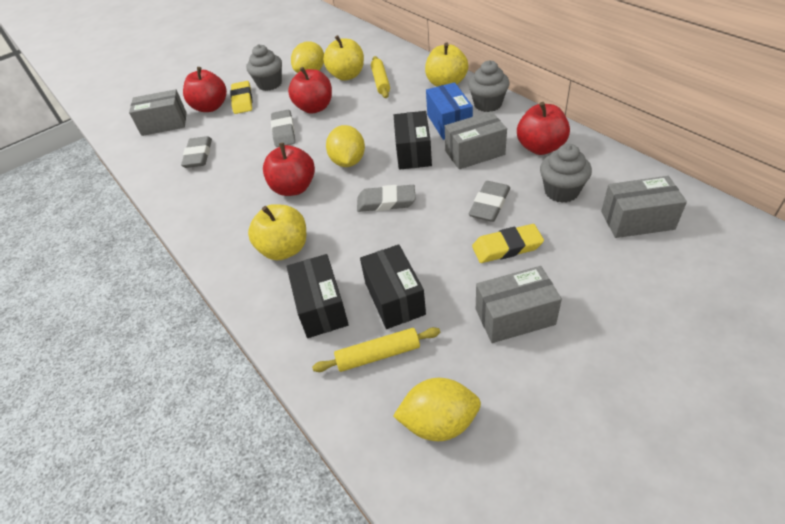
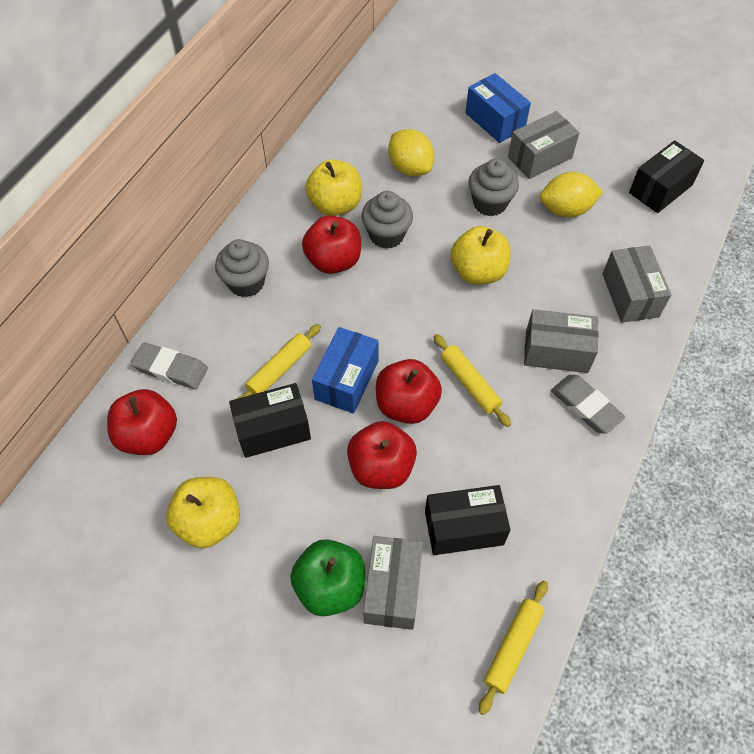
blue box: 1 -> 2
green apple: 0 -> 1
grey eraser: 4 -> 2
yellow eraser: 2 -> 0
yellow lemon: 3 -> 2
yellow rolling pin: 2 -> 3

